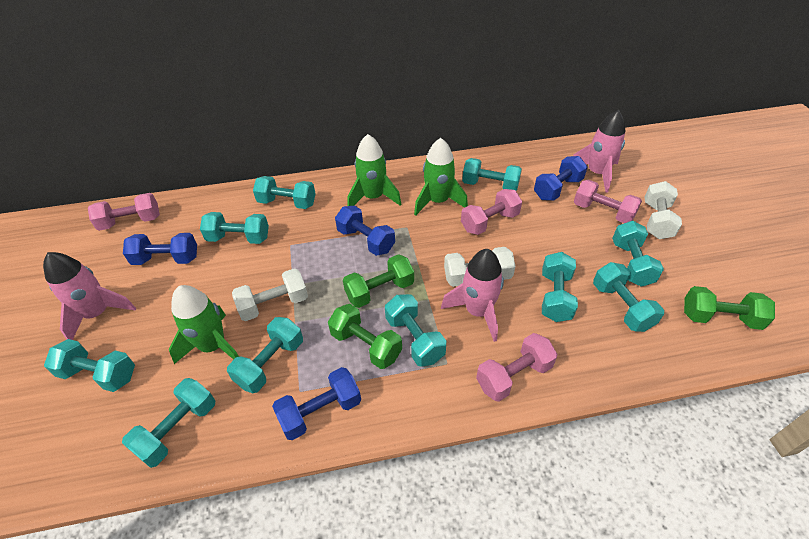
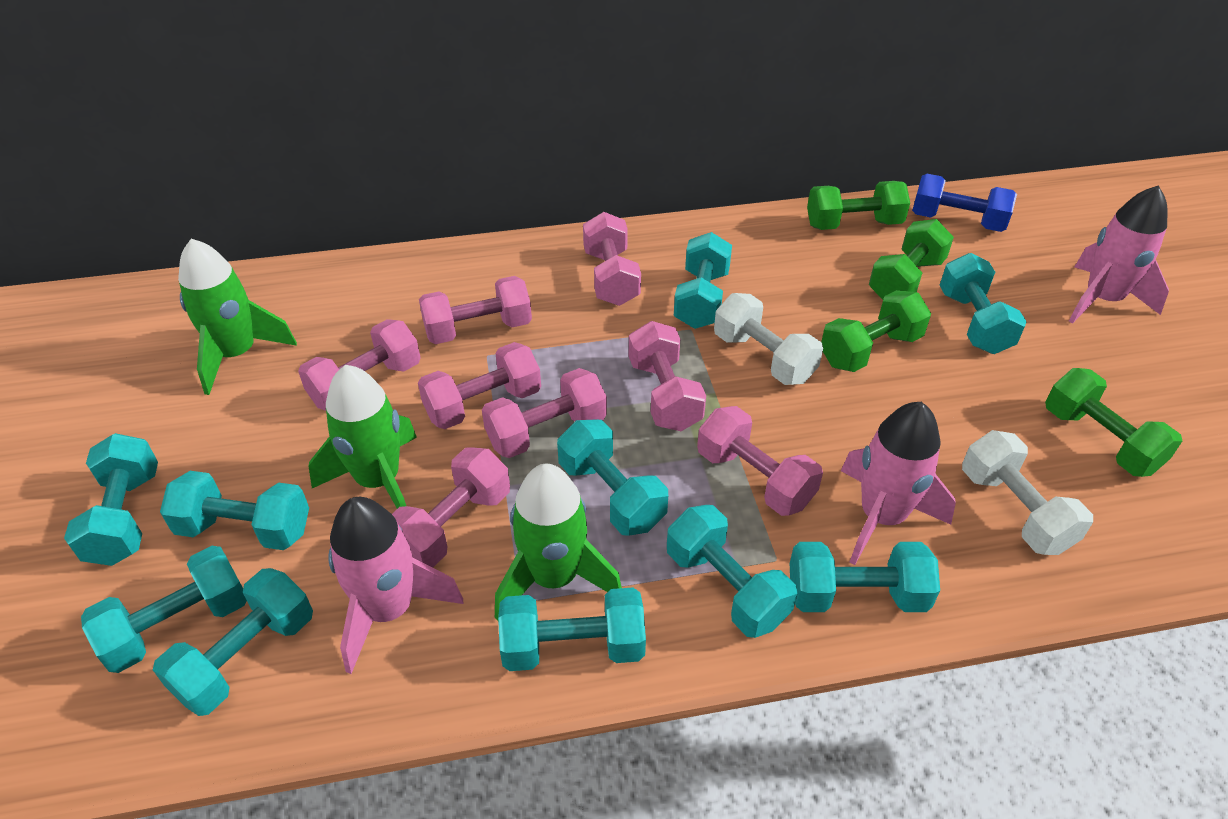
blue dumbbell: 4 -> 1
green dumbbell: 3 -> 4
pink dumbbell: 4 -> 8
white dumbbell: 3 -> 2

